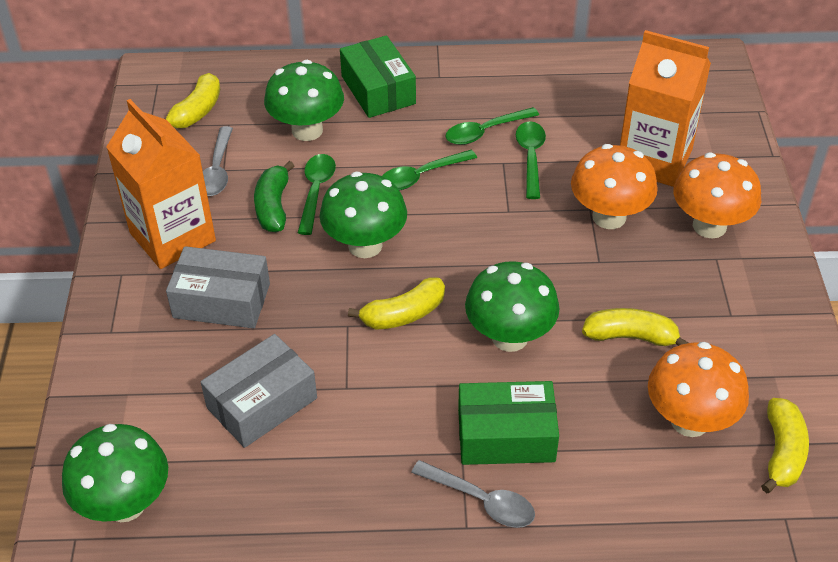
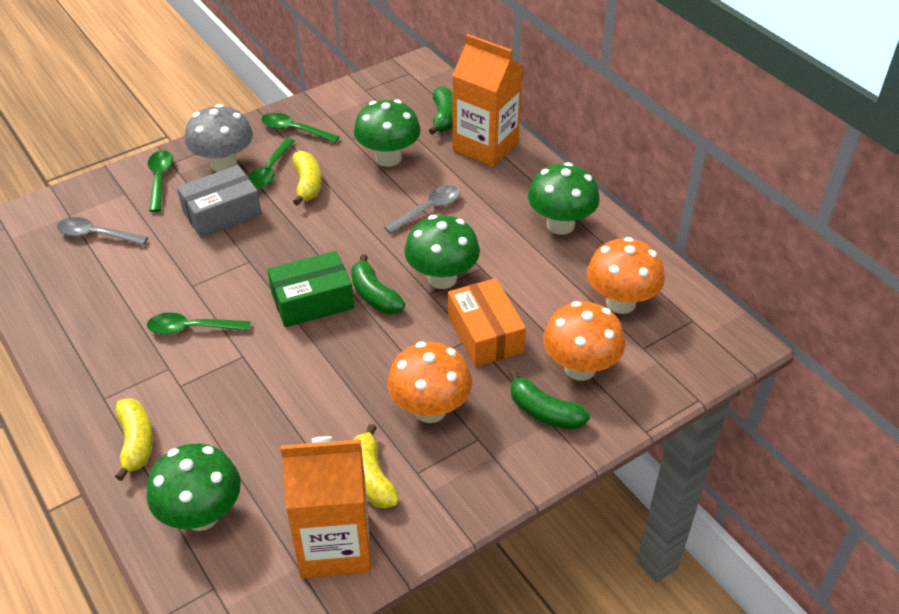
green banana: 1 -> 3
green box: 2 -> 1
grey box: 2 -> 1
grey mushroom: 0 -> 1
orange box: 0 -> 1
yellow banana: 4 -> 3

